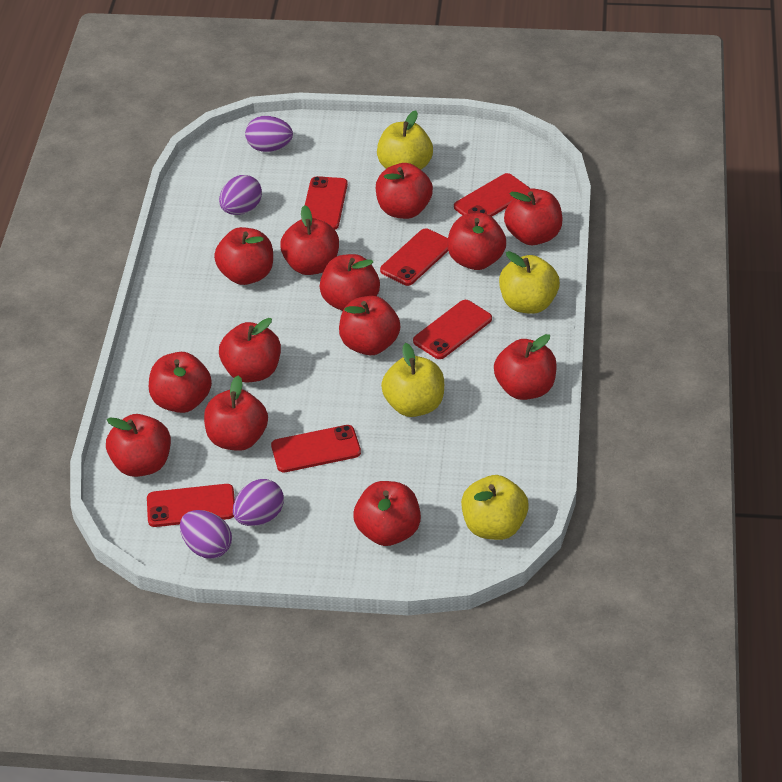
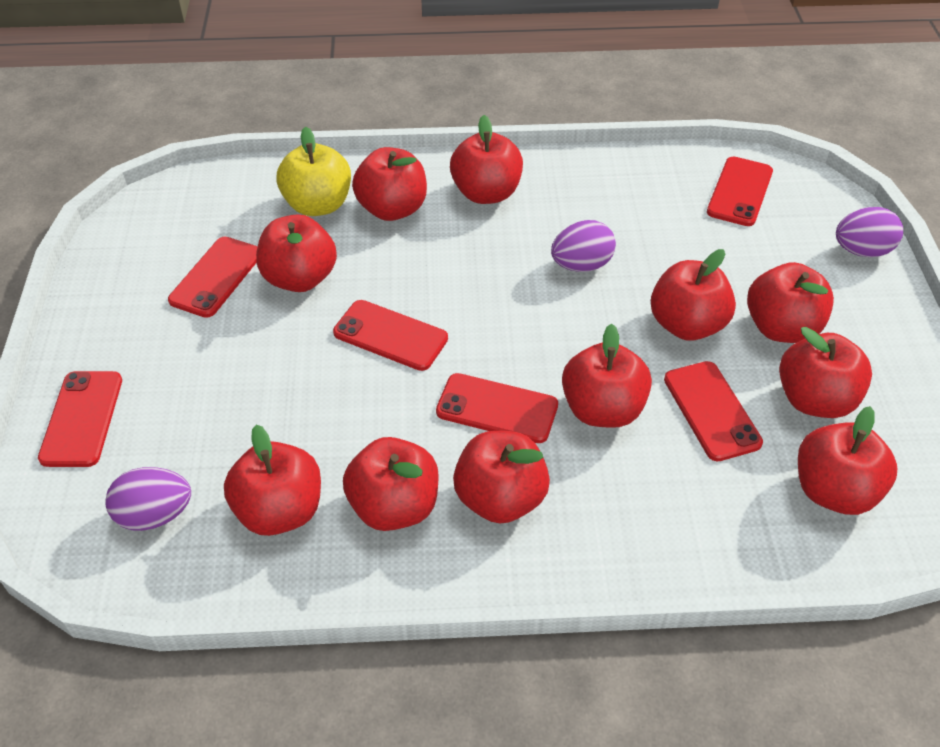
purple egg: 4 -> 3
red apple: 13 -> 11
yellow apple: 4 -> 1

